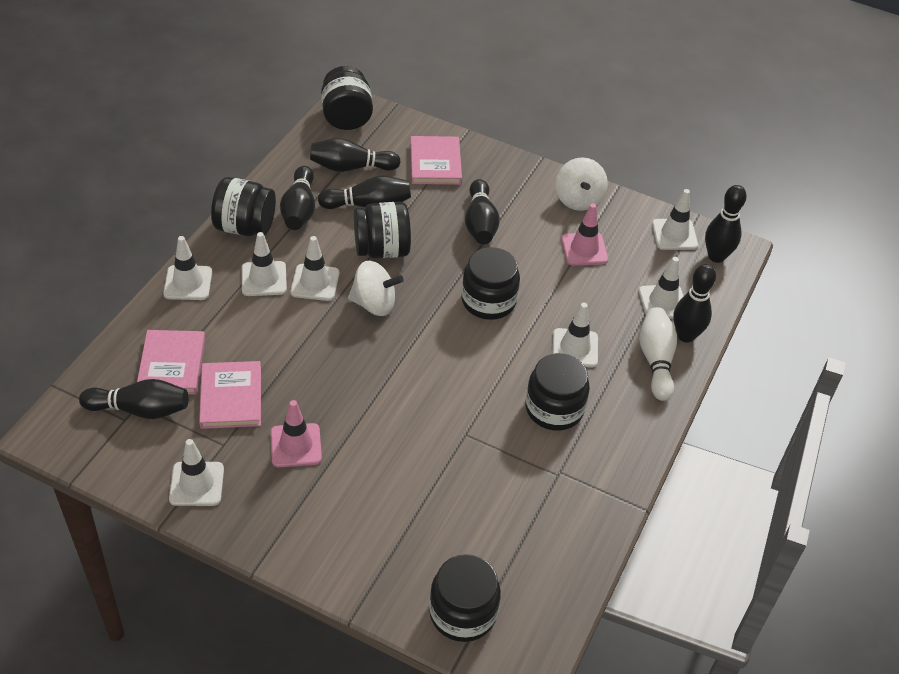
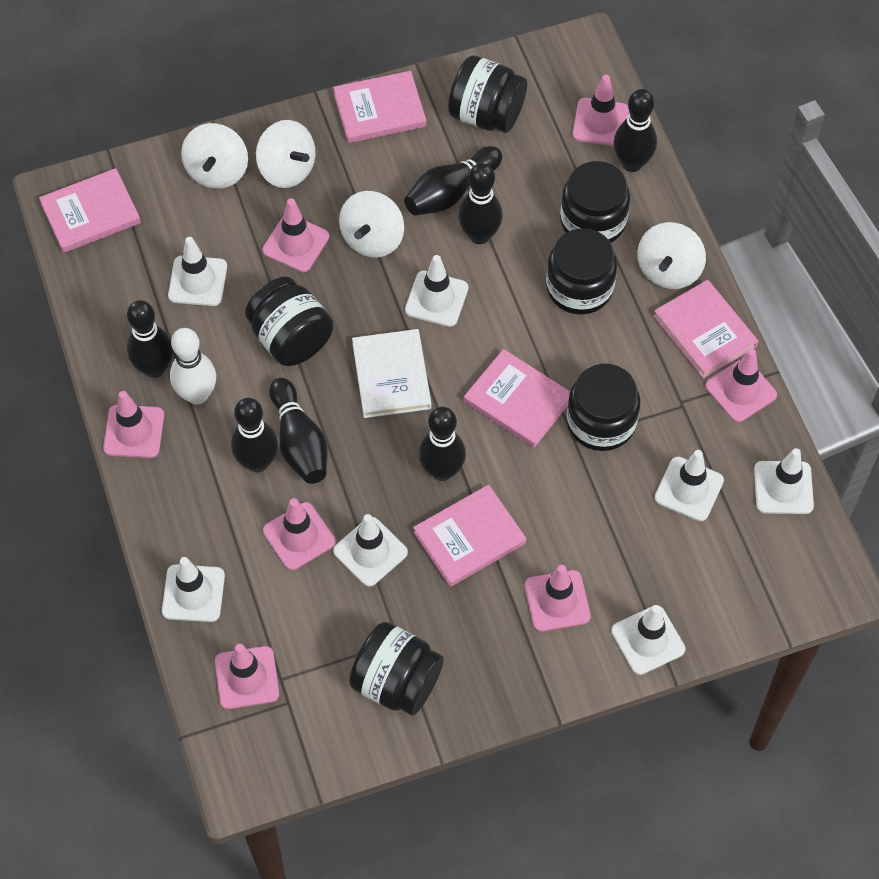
pink book: 3 -> 5
pink traffic cone: 2 -> 7
white book: 0 -> 1
white spinning top: 2 -> 4

